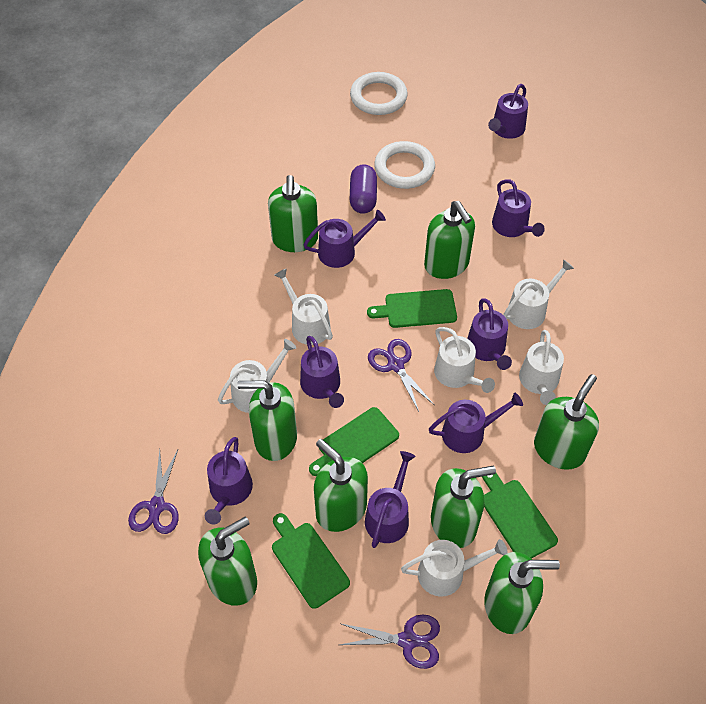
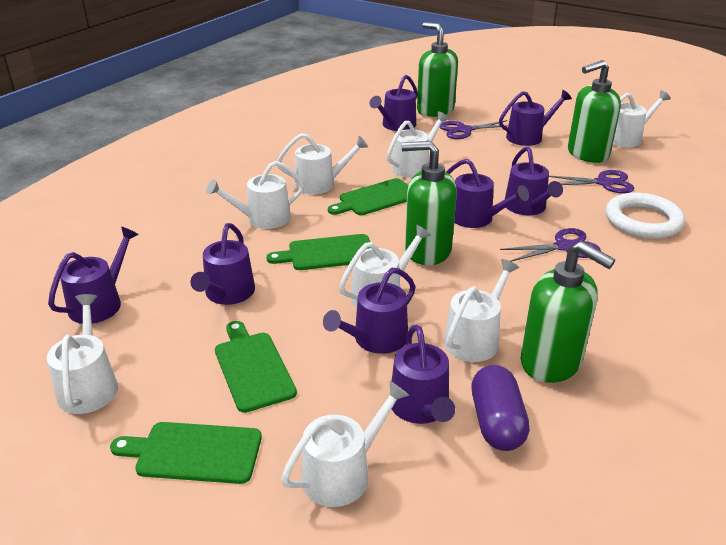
green soap dispenser: 8 -> 4
white ring: 2 -> 1
white watering can: 6 -> 8

